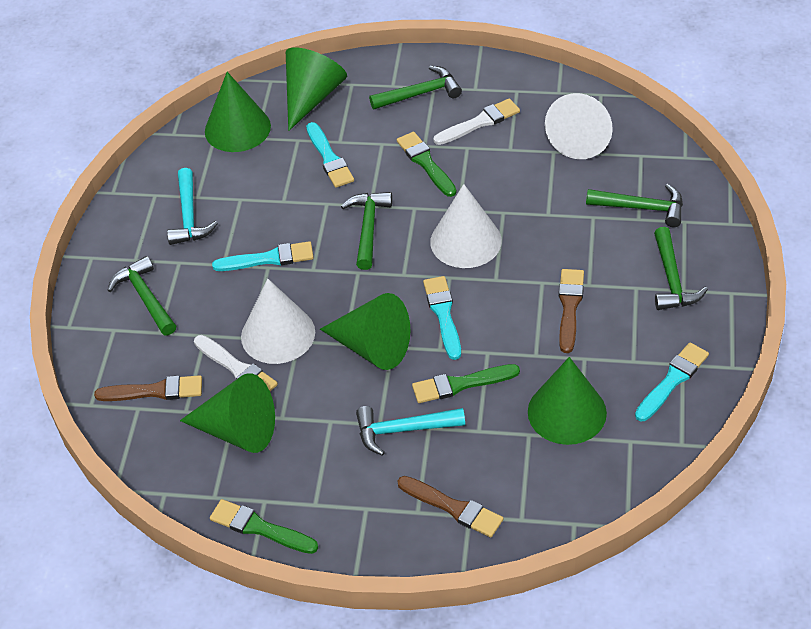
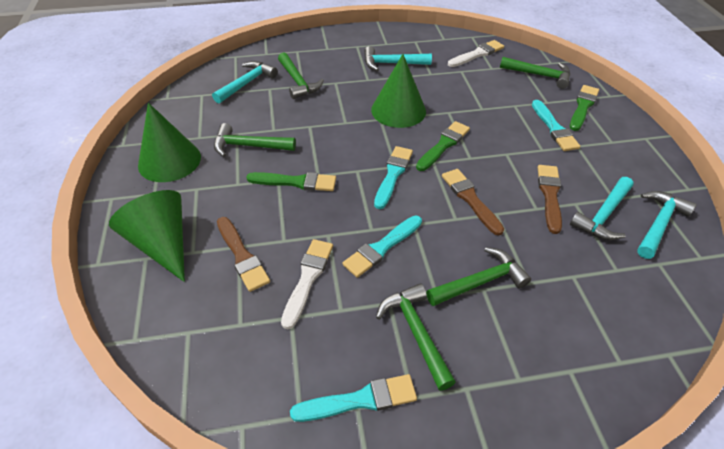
green cone: 5 -> 3
turquoise hammer: 2 -> 4
white cone: 3 -> 0

